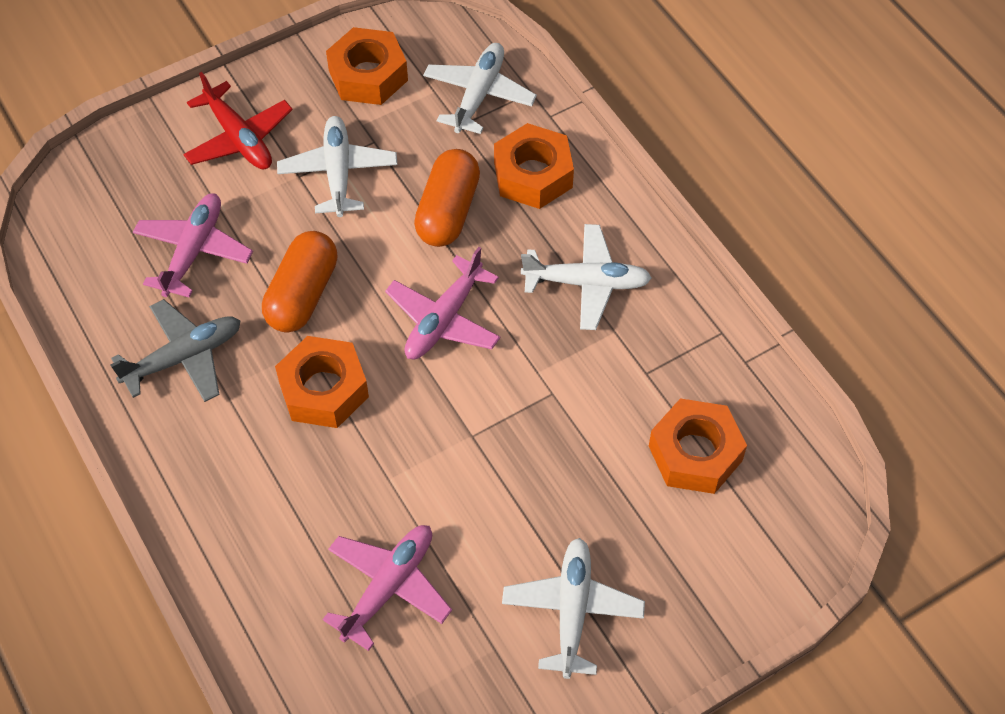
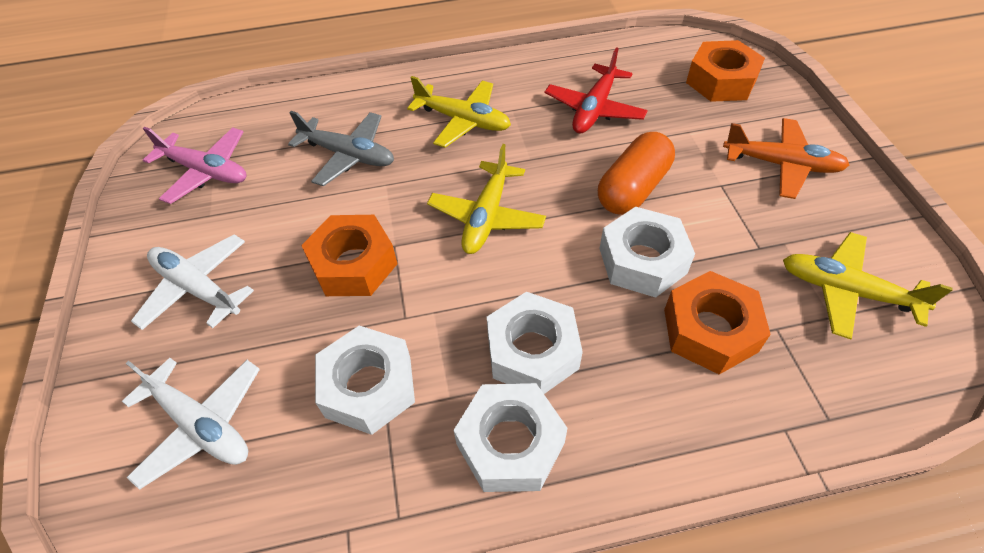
orange capsule: 2 -> 1
orange nut: 4 -> 3
orange plane: 0 -> 1
pink plane: 3 -> 1
white nut: 0 -> 4
white plane: 4 -> 2
yellow plane: 0 -> 3

